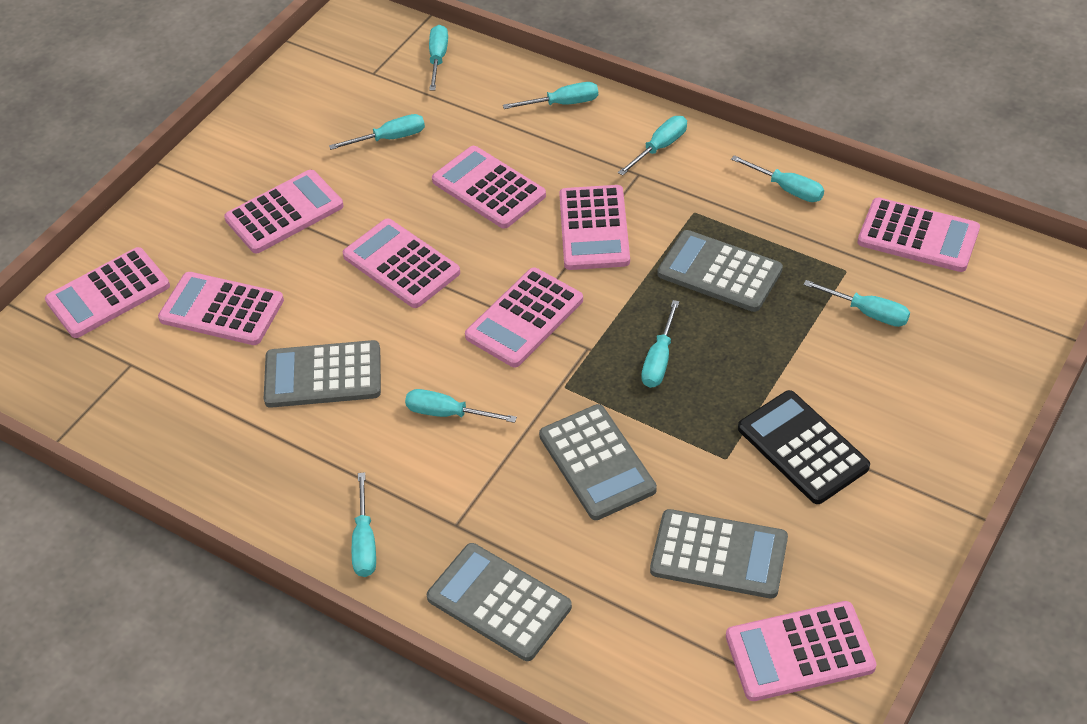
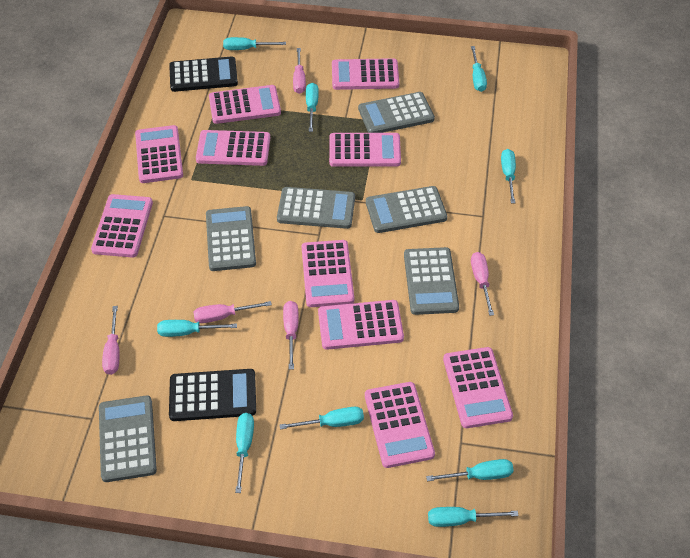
black calculator: 1 -> 2
grey calculator: 5 -> 6
pink calculator: 9 -> 10
pink screwdriver: 0 -> 5

